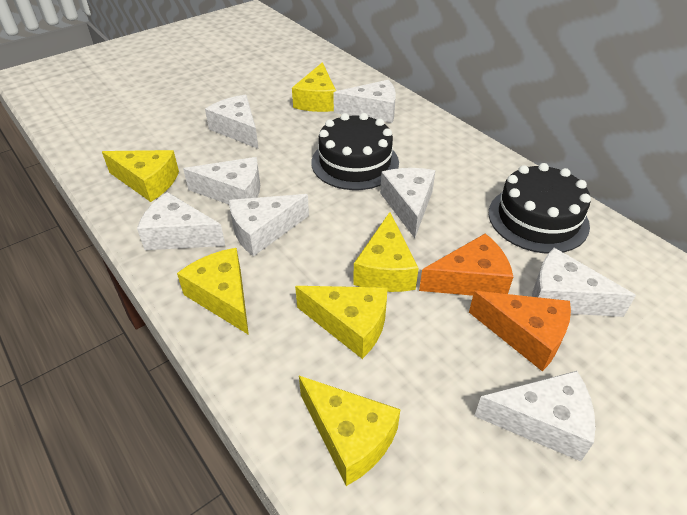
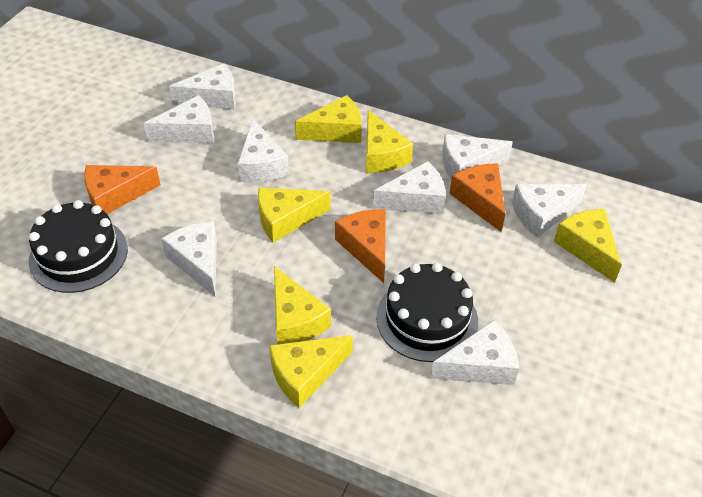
orange cheese: 2 -> 3

